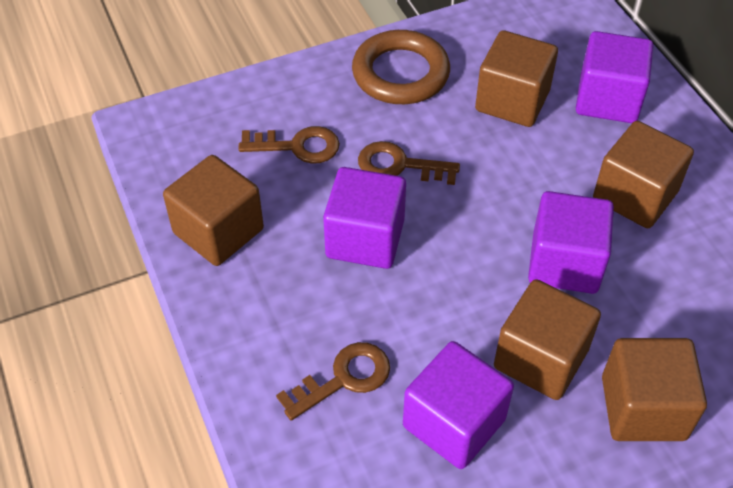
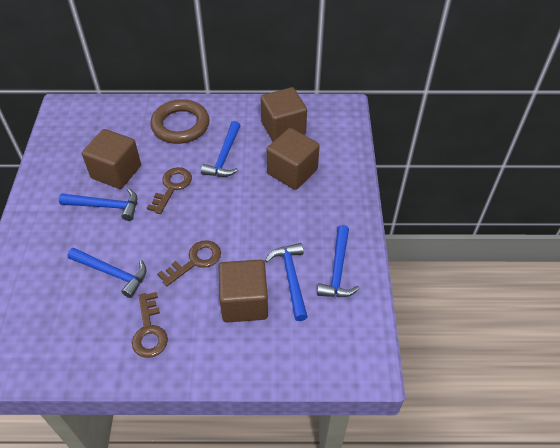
blue hammer: 0 -> 5
brown cube: 5 -> 4
purple cube: 4 -> 0

